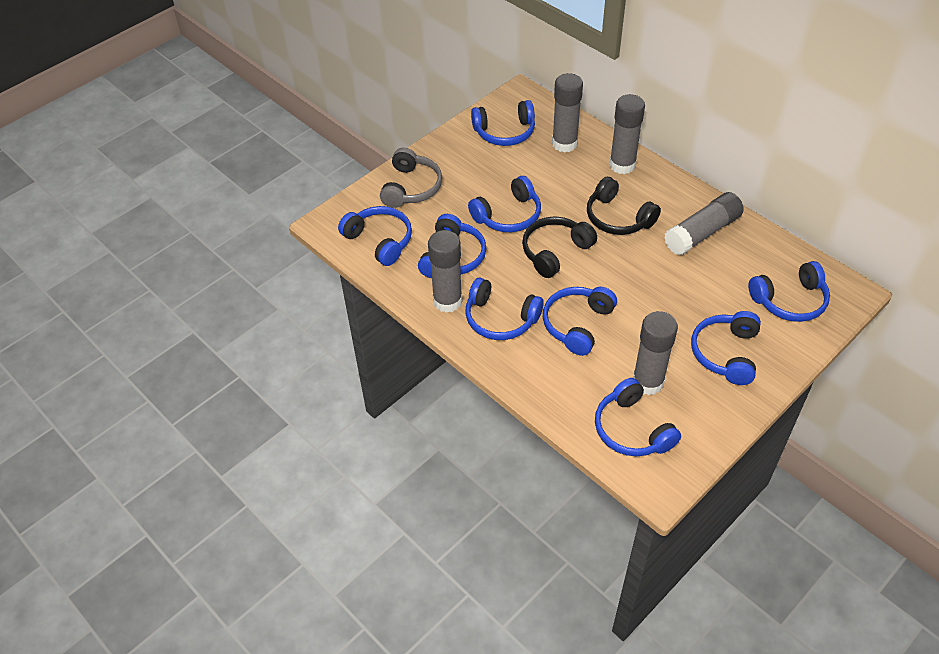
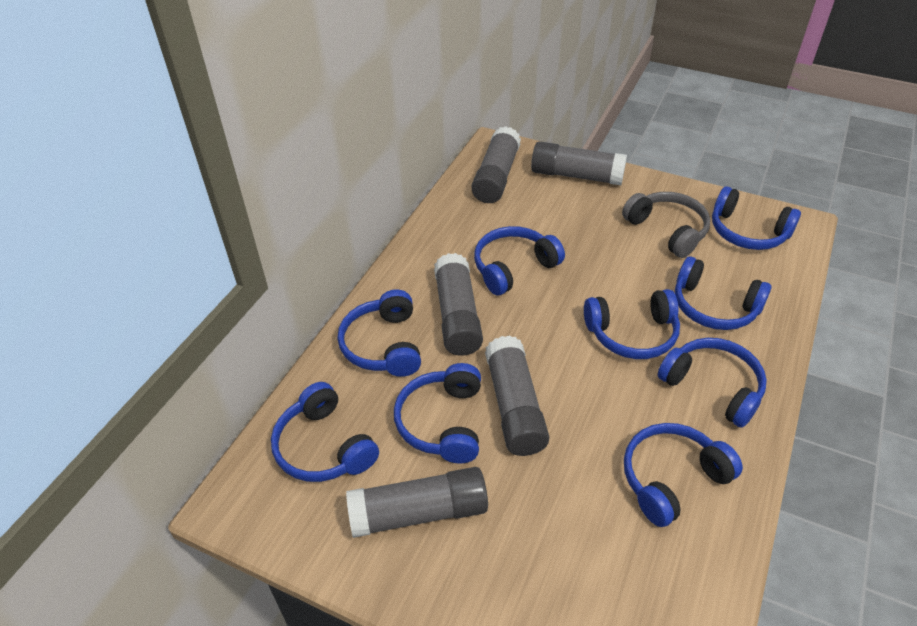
black headphones: 2 -> 0

